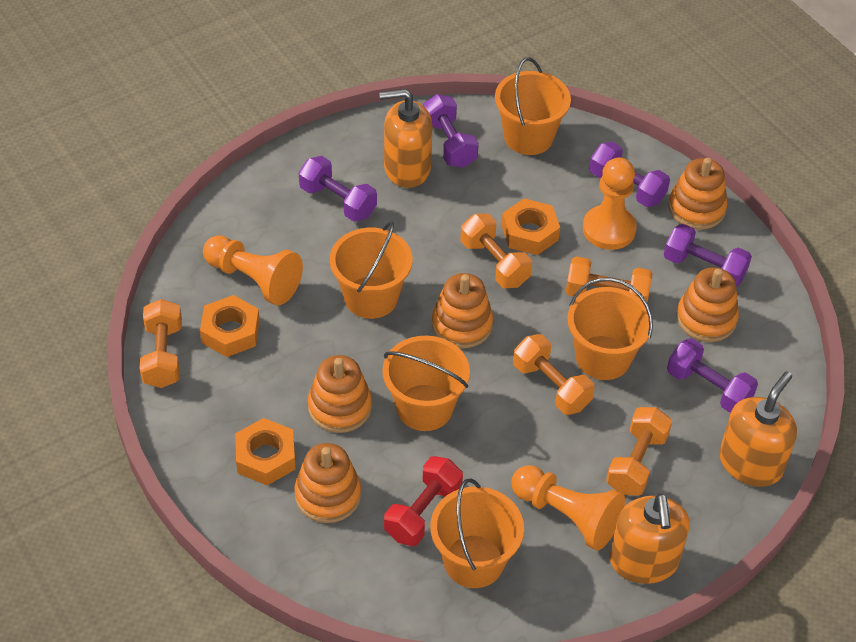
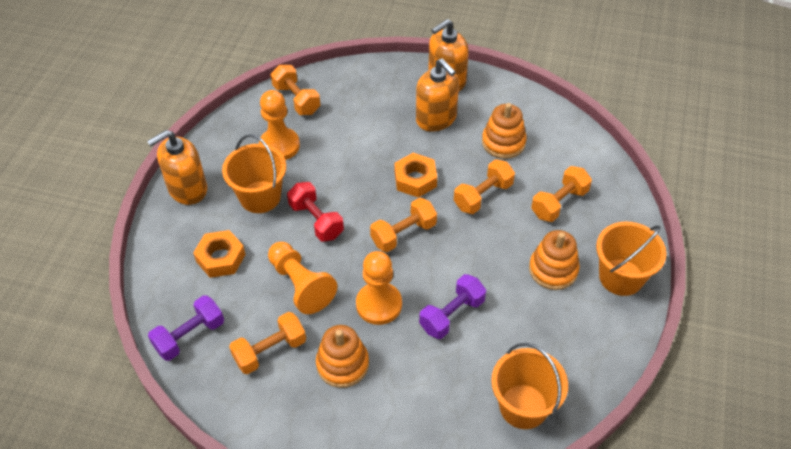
orange bucket: 5 -> 3
orange nut: 3 -> 2
orange stacking toy: 5 -> 3
purple dumbbell: 5 -> 2

